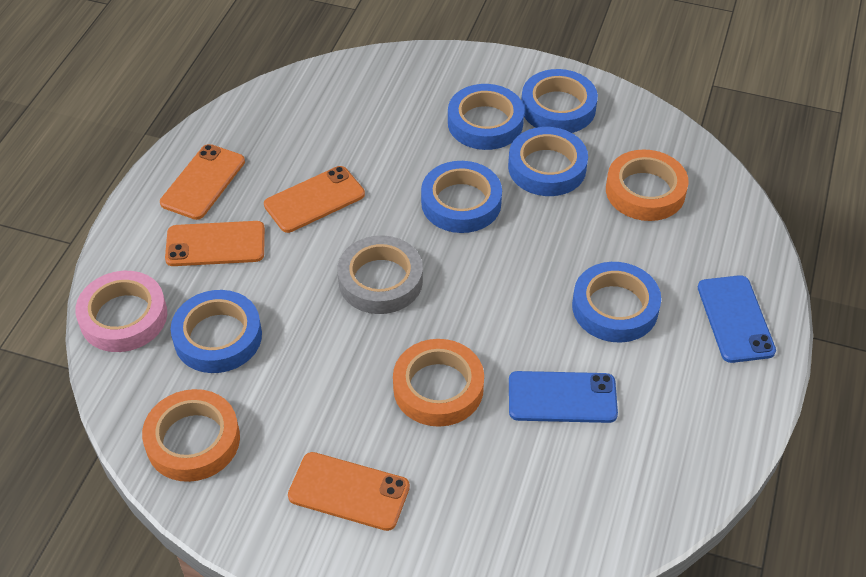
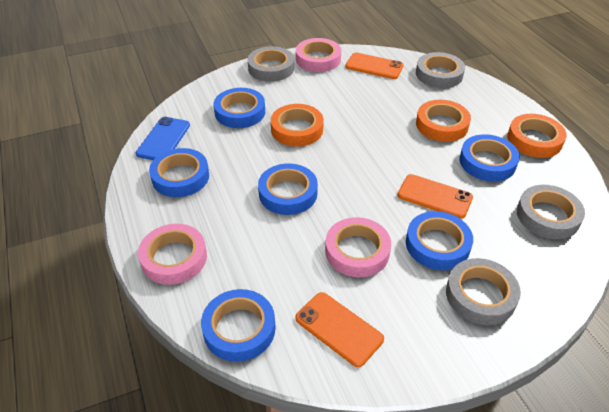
blue phone: 2 -> 1
grey tape: 1 -> 4
orange phone: 4 -> 3
pink tape: 1 -> 3

